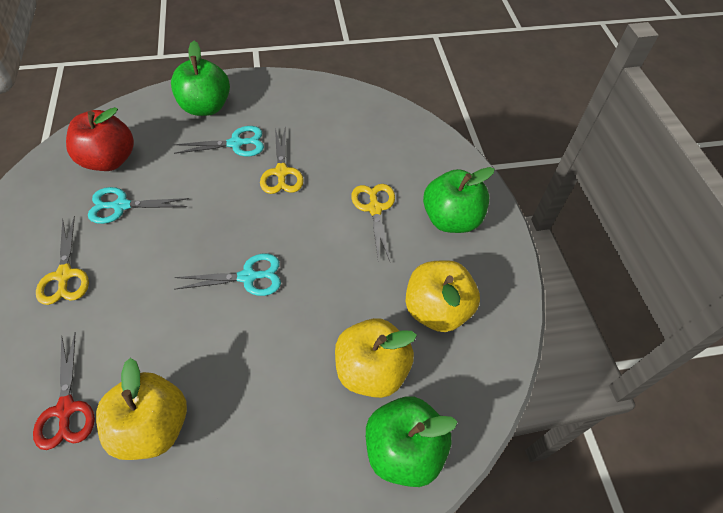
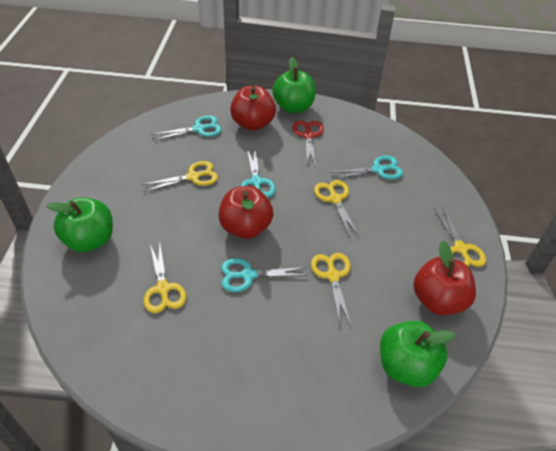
red apple: 1 -> 3
turquoise scissors: 3 -> 4
yellow apple: 3 -> 0
yellow scissors: 3 -> 5

